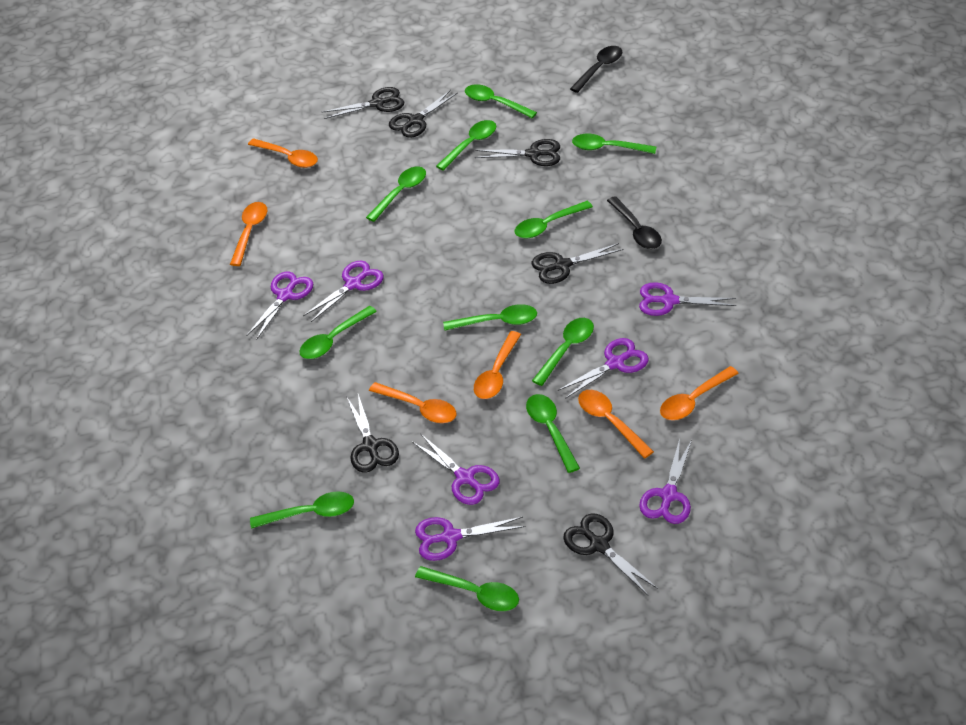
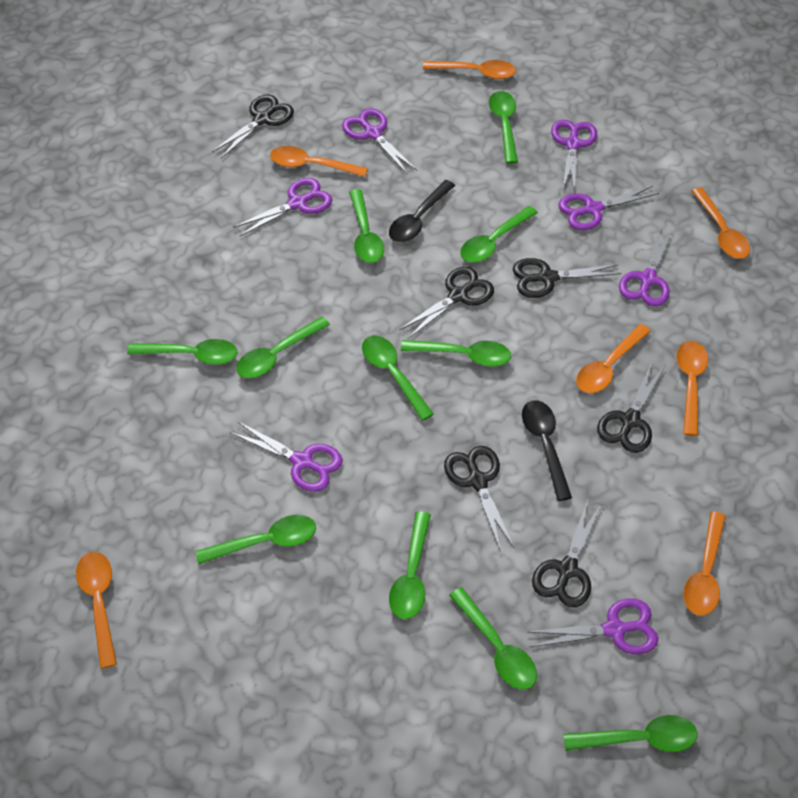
orange spoon: 6 -> 7

